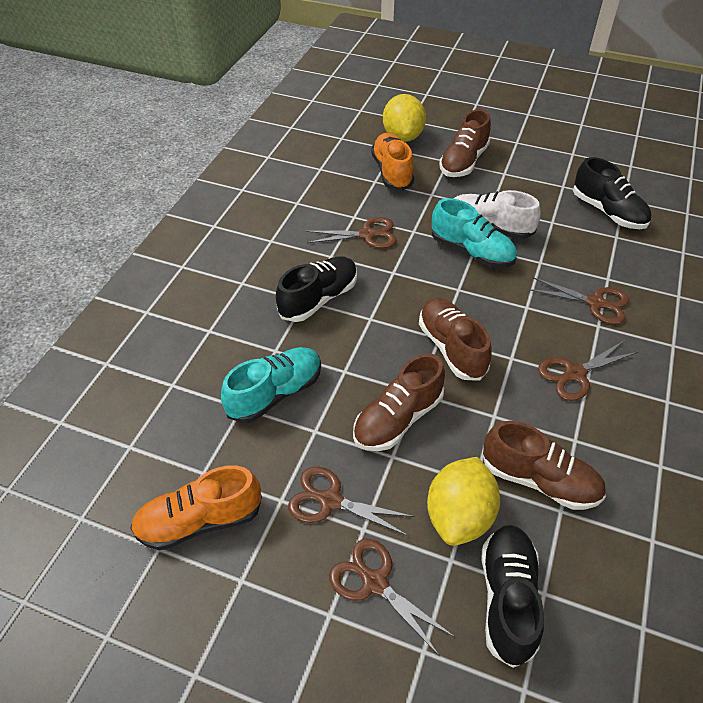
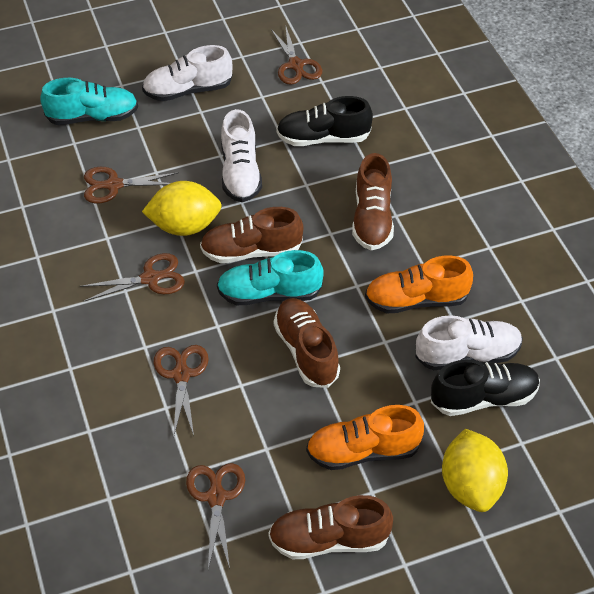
black shoe: 3 -> 2
white shoe: 1 -> 3

